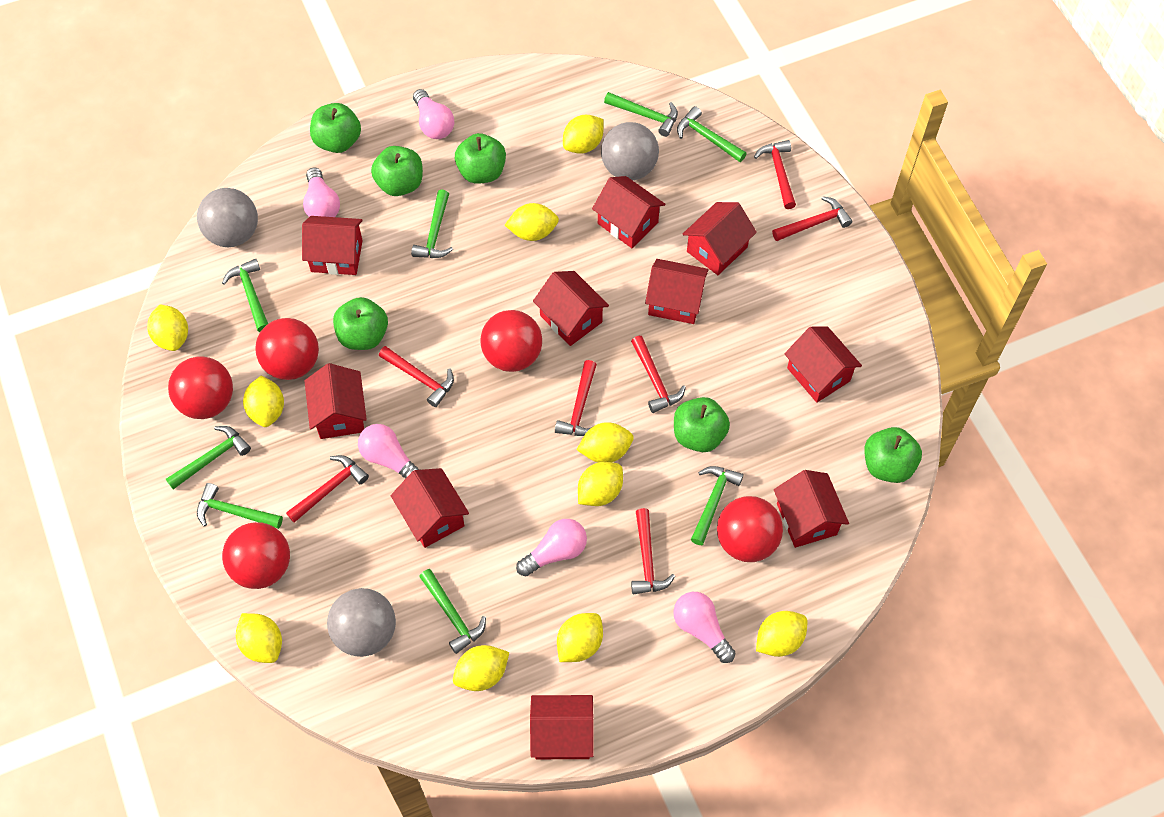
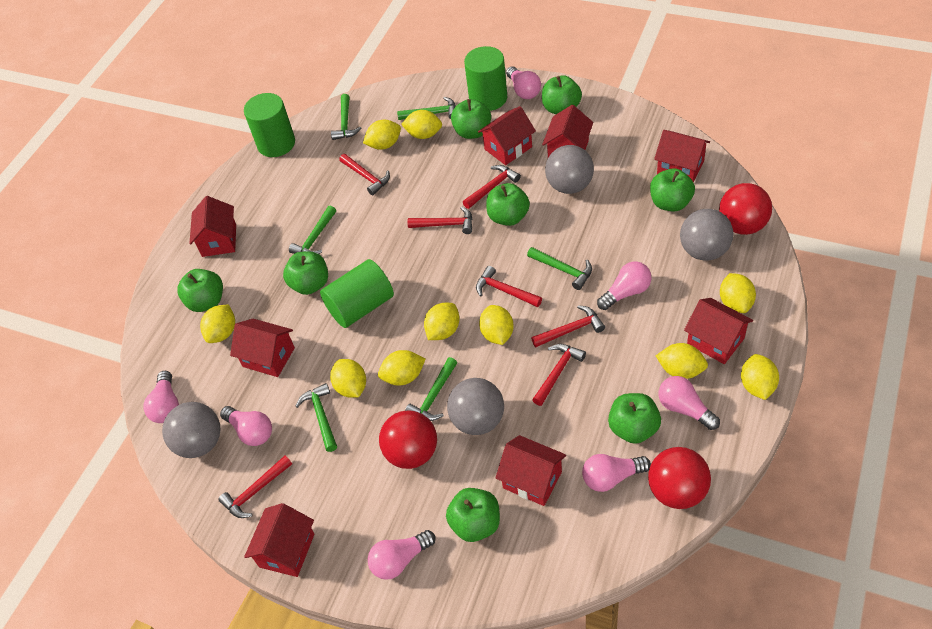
green apple: 6 -> 8
green cylinder: 0 -> 3
green hammer: 8 -> 6
grey ball: 3 -> 4
pink light bulb: 5 -> 7
red ball: 5 -> 3
red house: 10 -> 8

